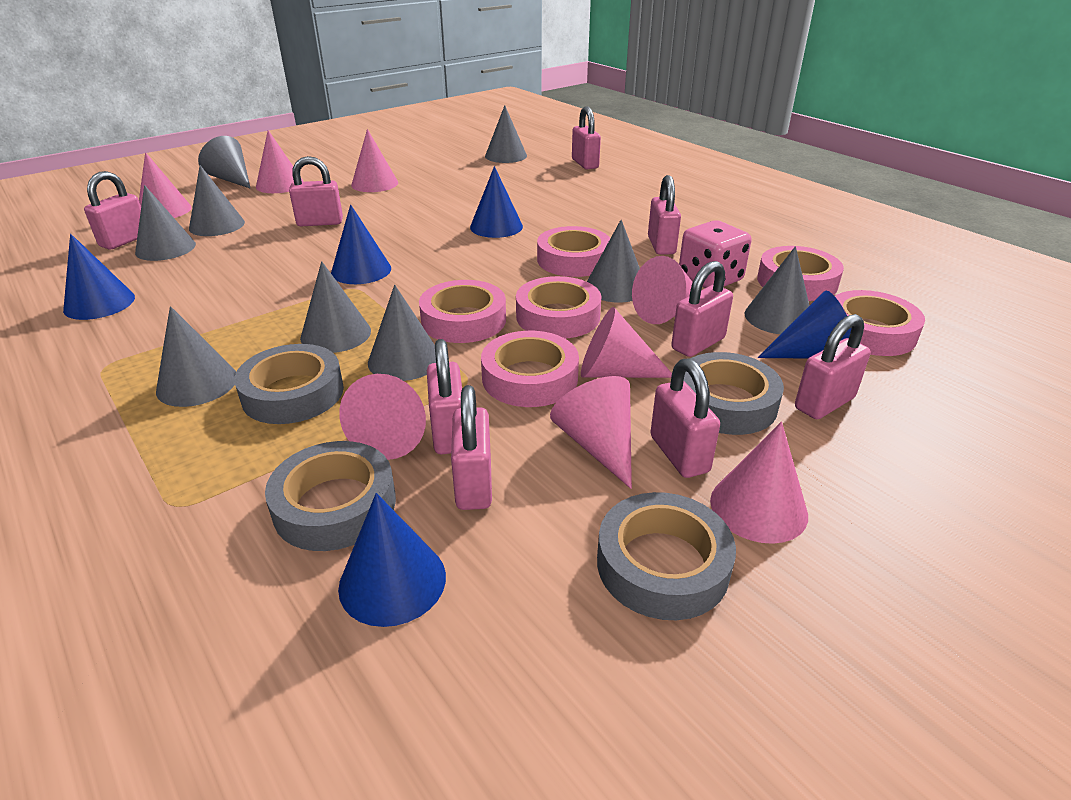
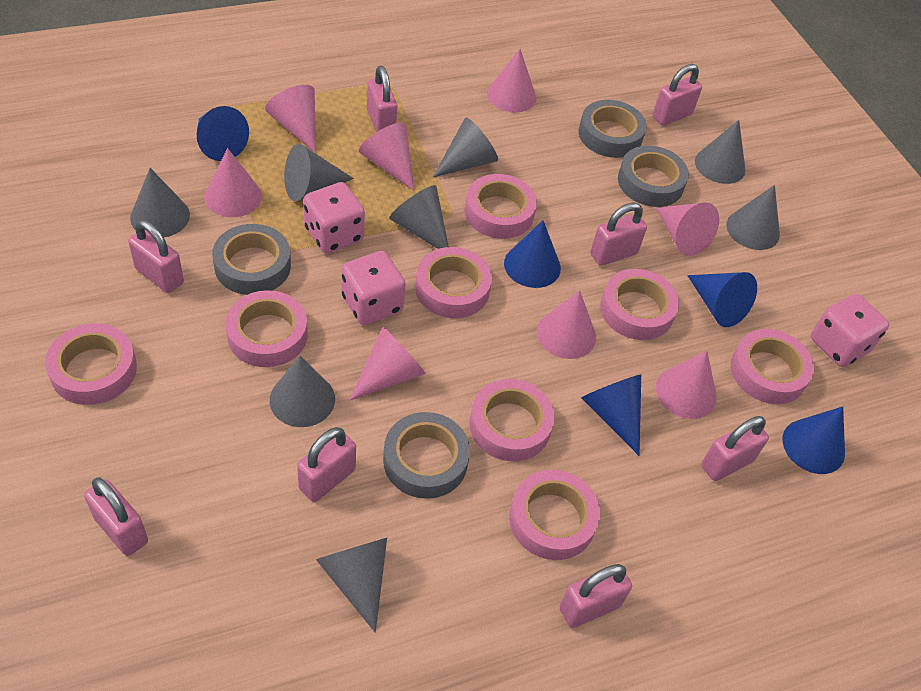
grey cone: 9 -> 8
pink dice: 1 -> 3
pink padlock: 9 -> 8
pink tape: 6 -> 8

